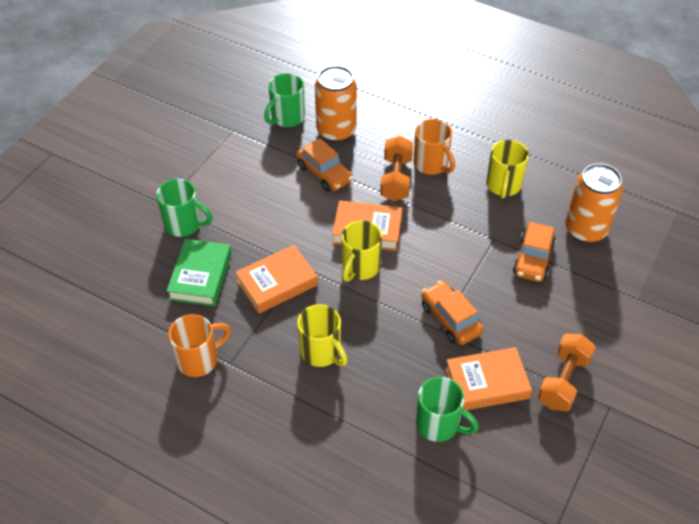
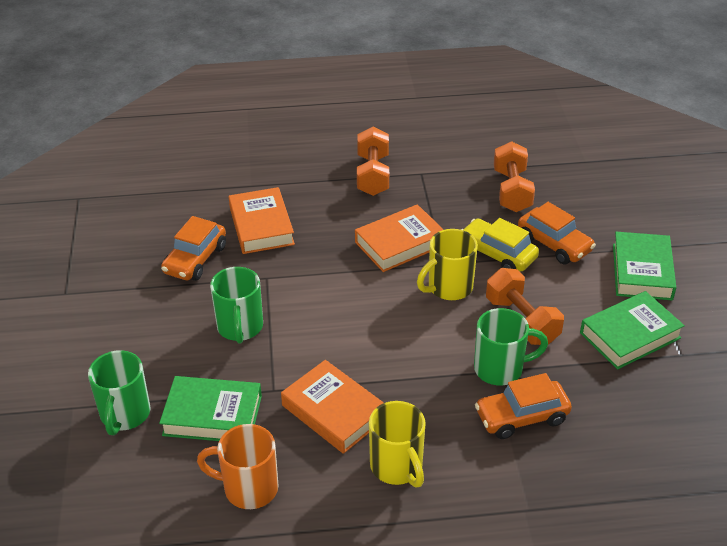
green book: 1 -> 3
orange can: 2 -> 0
orange dumbbell: 2 -> 3
orange mug: 2 -> 1
yellow car: 0 -> 1
yellow mug: 3 -> 2

